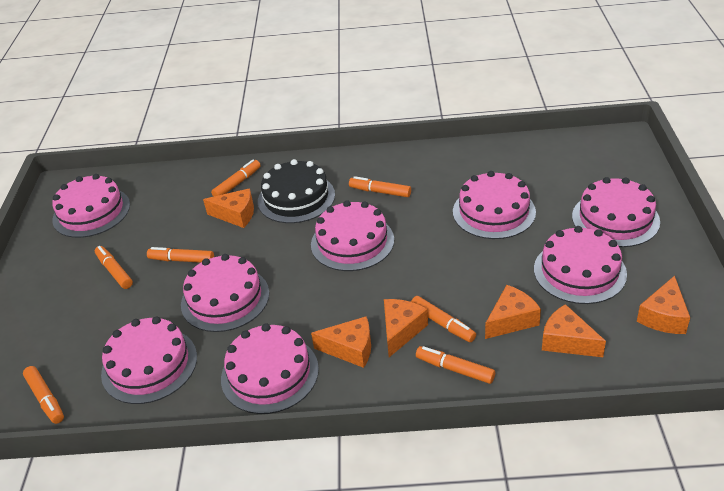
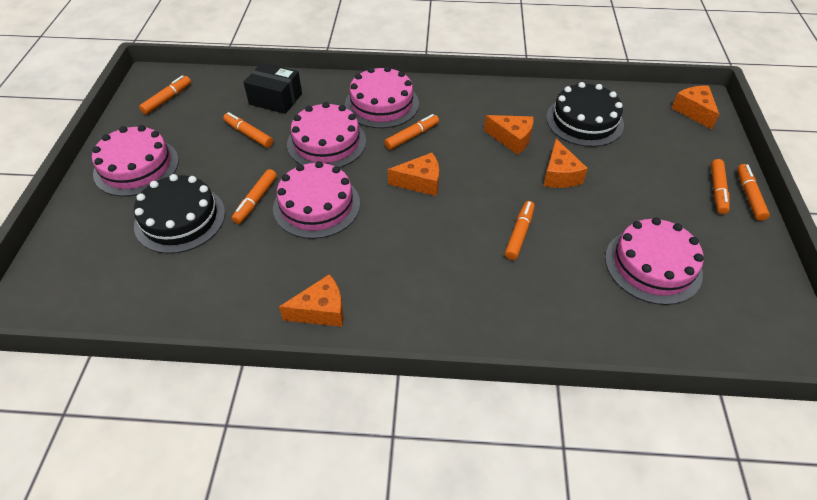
black box: 0 -> 1
black cake: 1 -> 2
orange cheese: 6 -> 5
pink cake: 8 -> 5

